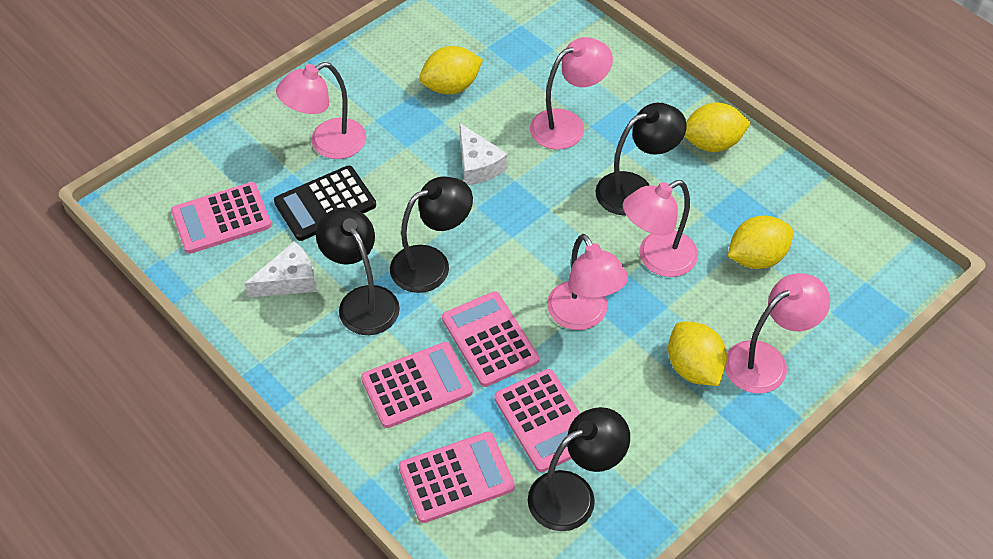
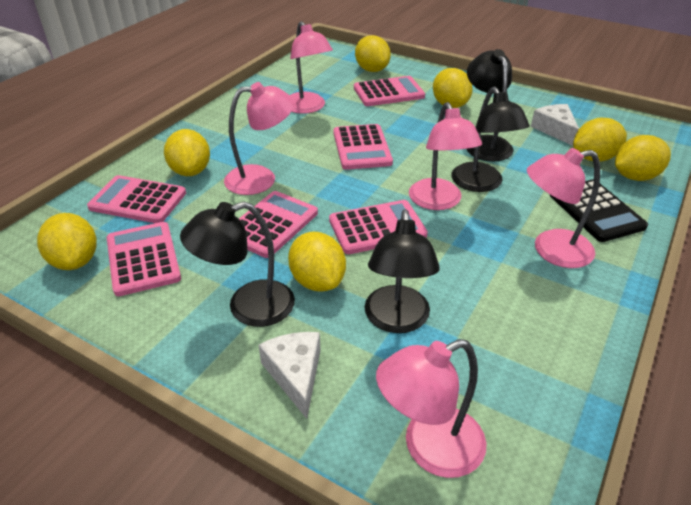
pink calculator: 5 -> 6
yellow lemon: 4 -> 7

